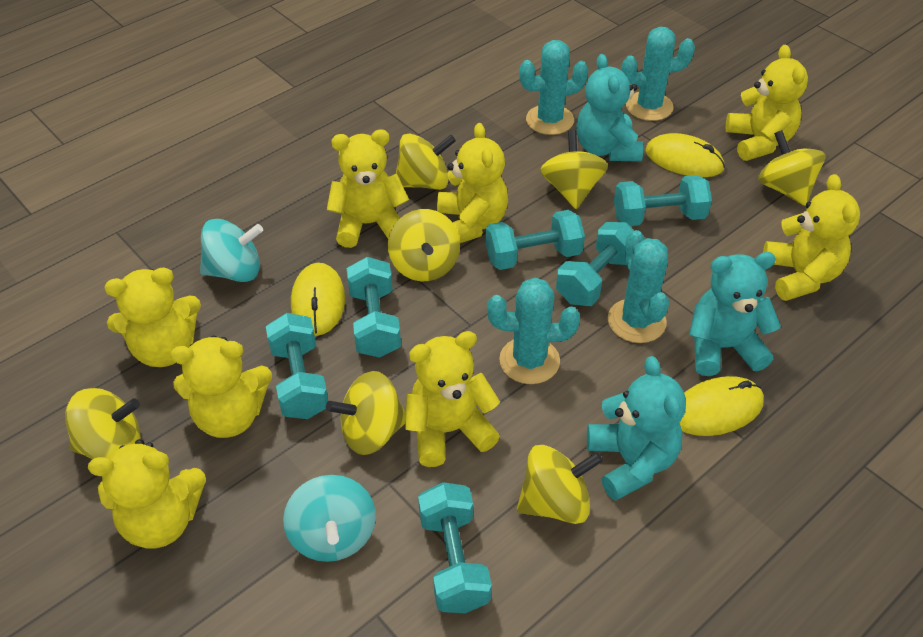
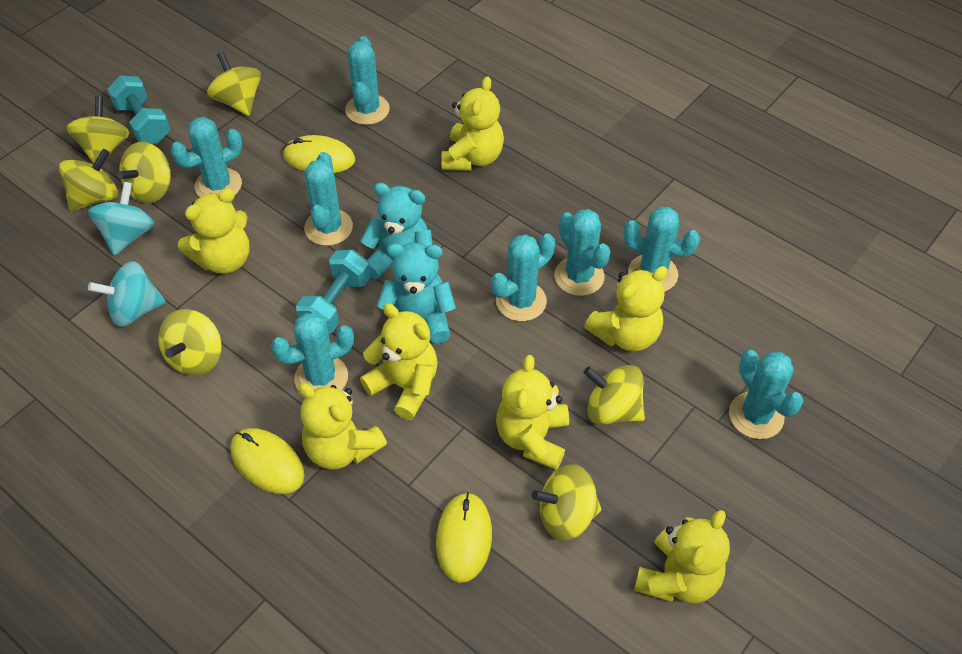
turquoise cactus: 4 -> 8
turquoise dumbbell: 6 -> 2
turquoise teddy bear: 3 -> 2
yellow teddy bear: 8 -> 7

